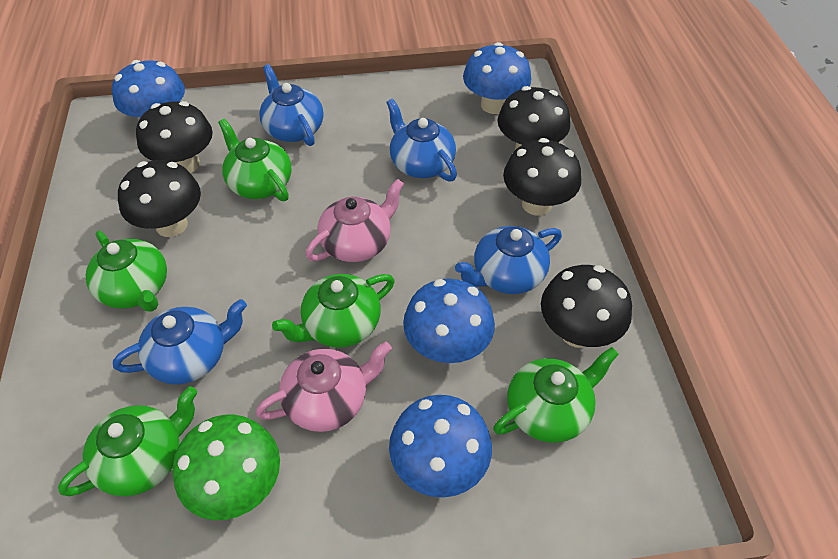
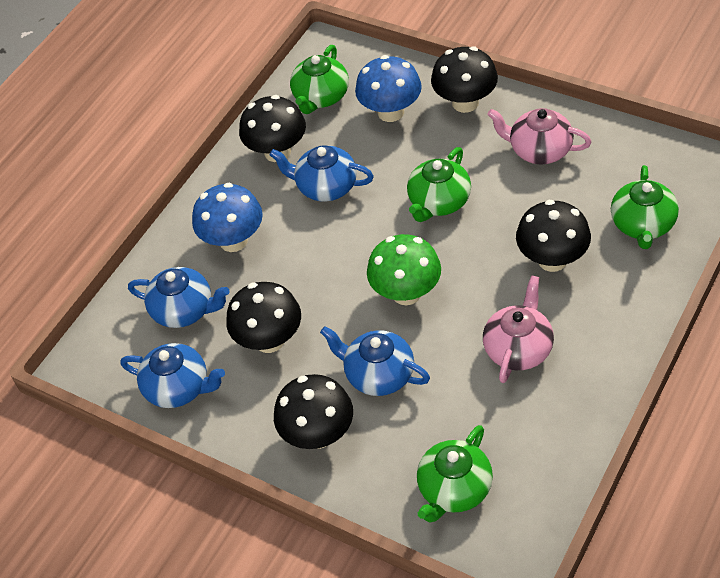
blue mushroom: 4 -> 2
green teapot: 5 -> 4

